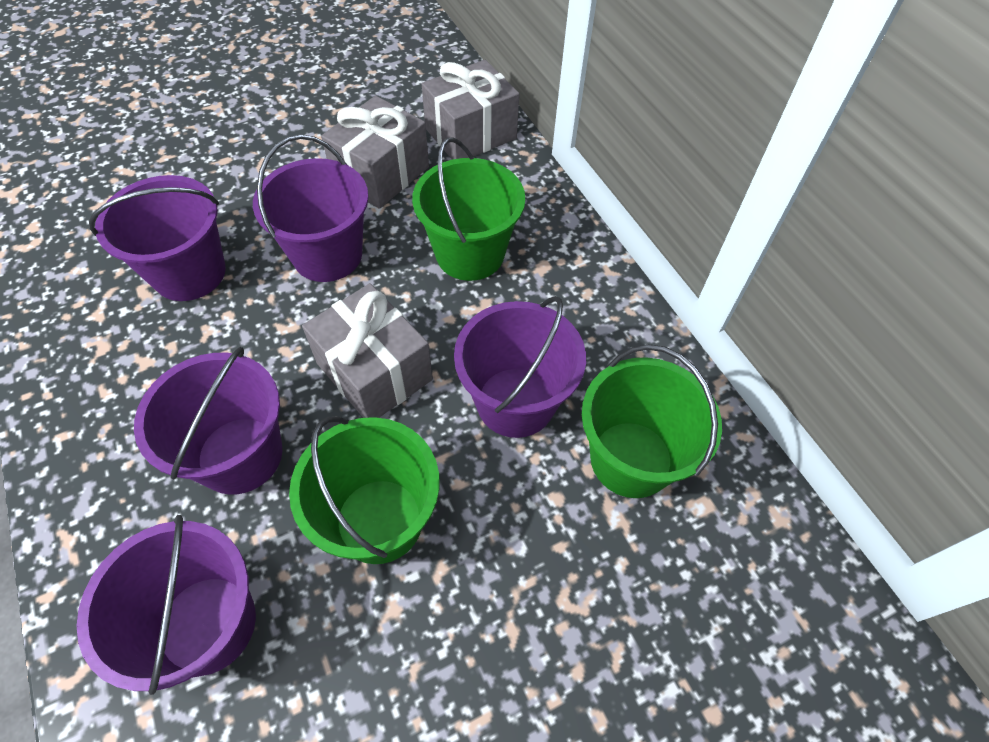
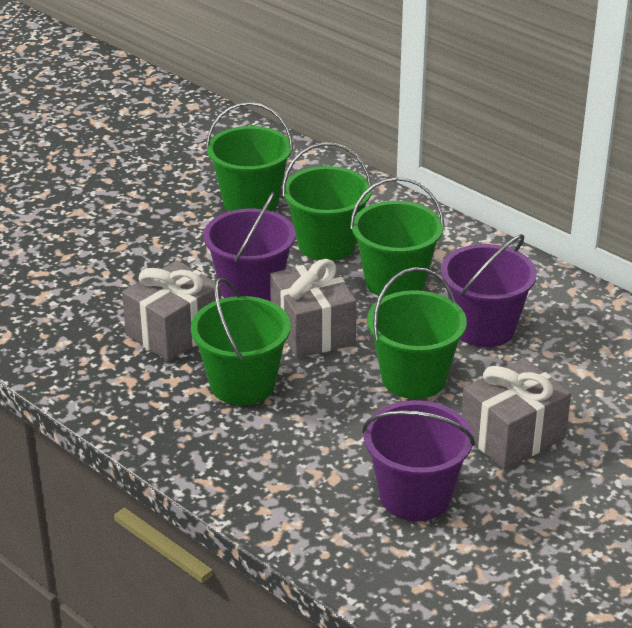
green bucket: 3 -> 5
purple bucket: 5 -> 3

